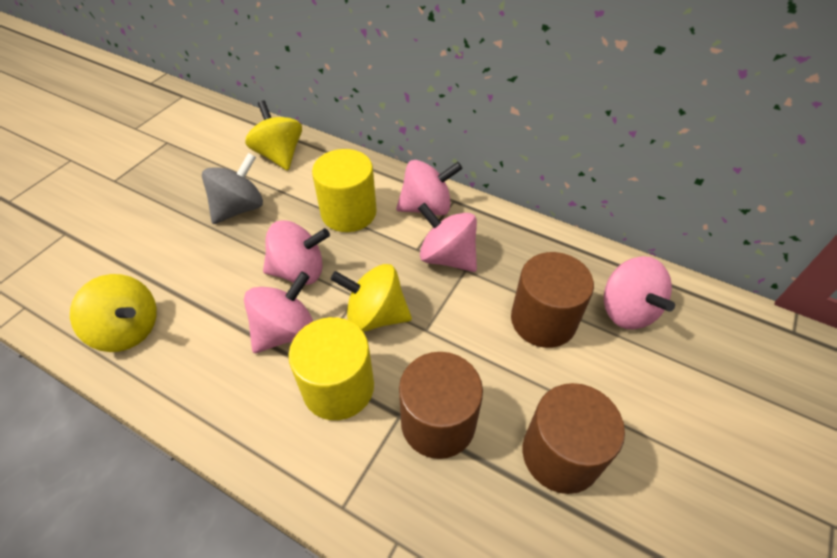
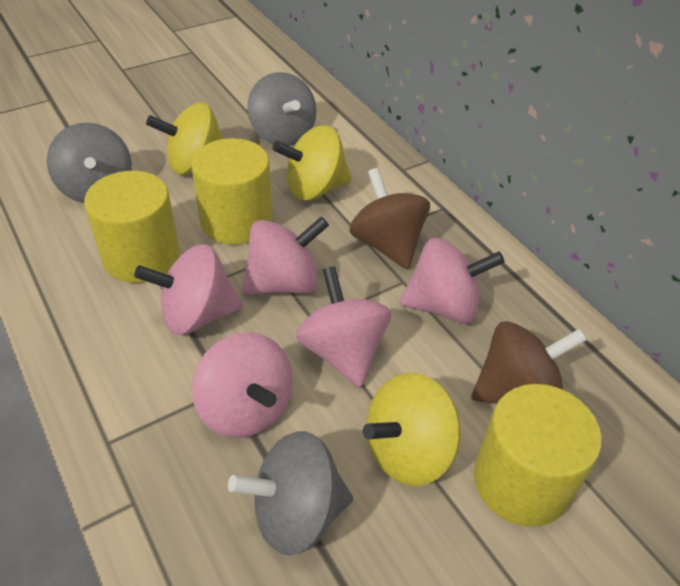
brown cylinder: 3 -> 0
brown spinning top: 0 -> 2
grey spinning top: 1 -> 3
yellow cylinder: 2 -> 3

